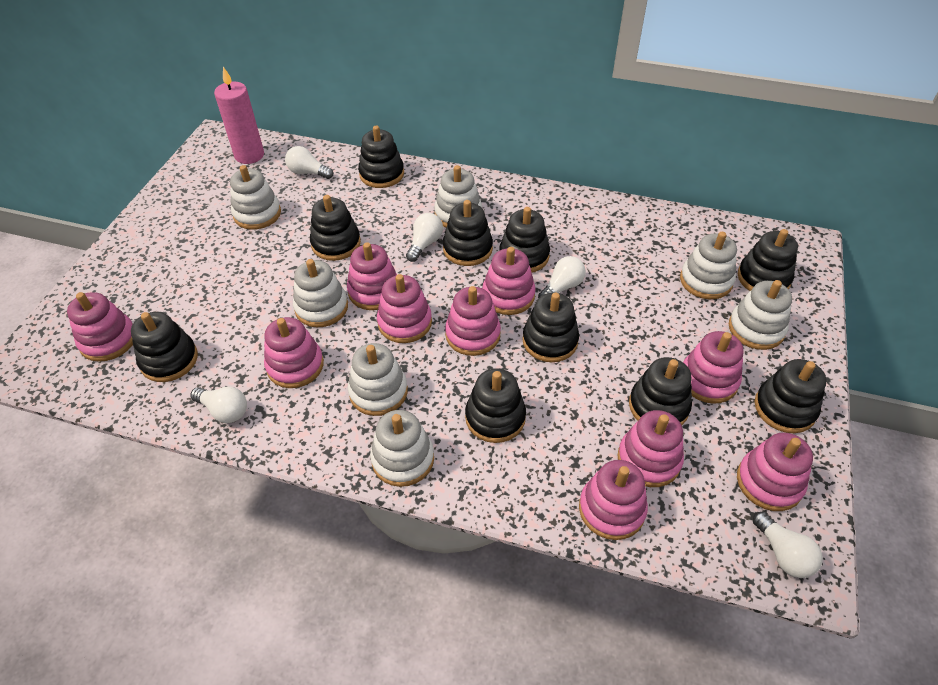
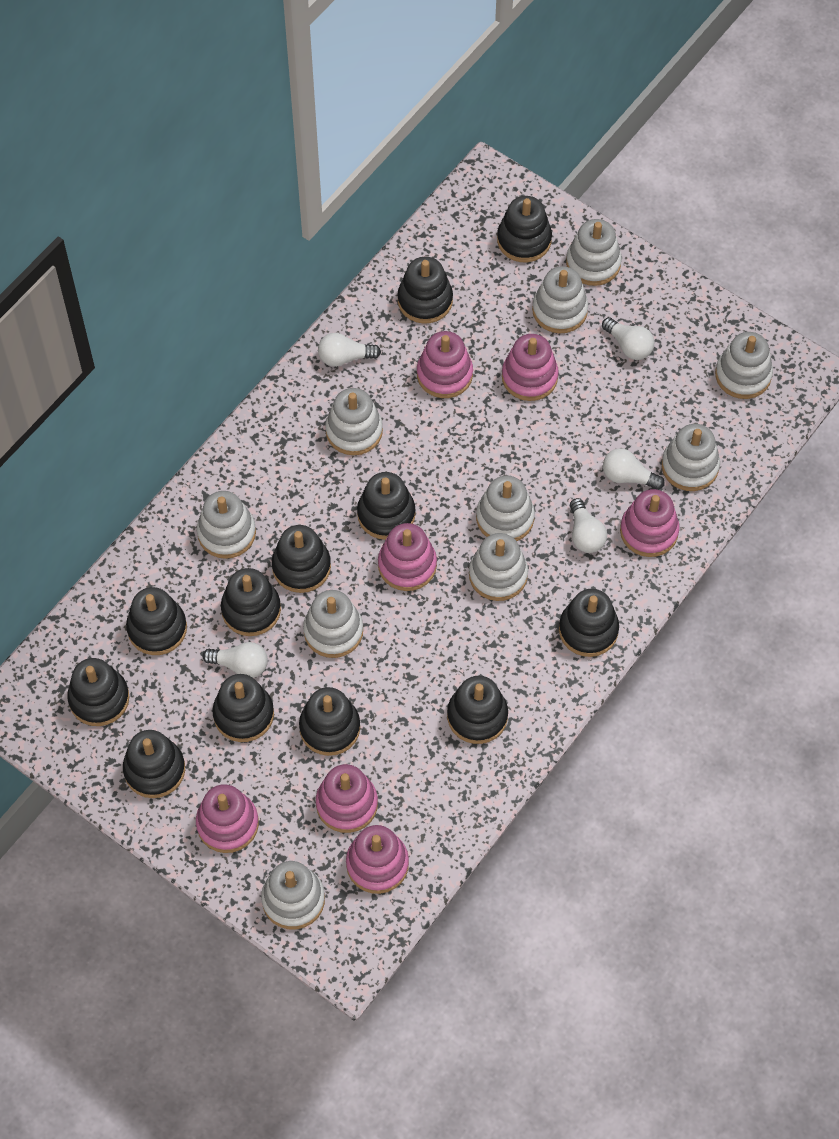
black stacking toy: 10 -> 12
pink candle: 1 -> 0
pink stacking toy: 10 -> 7
white stacking toy: 7 -> 10

